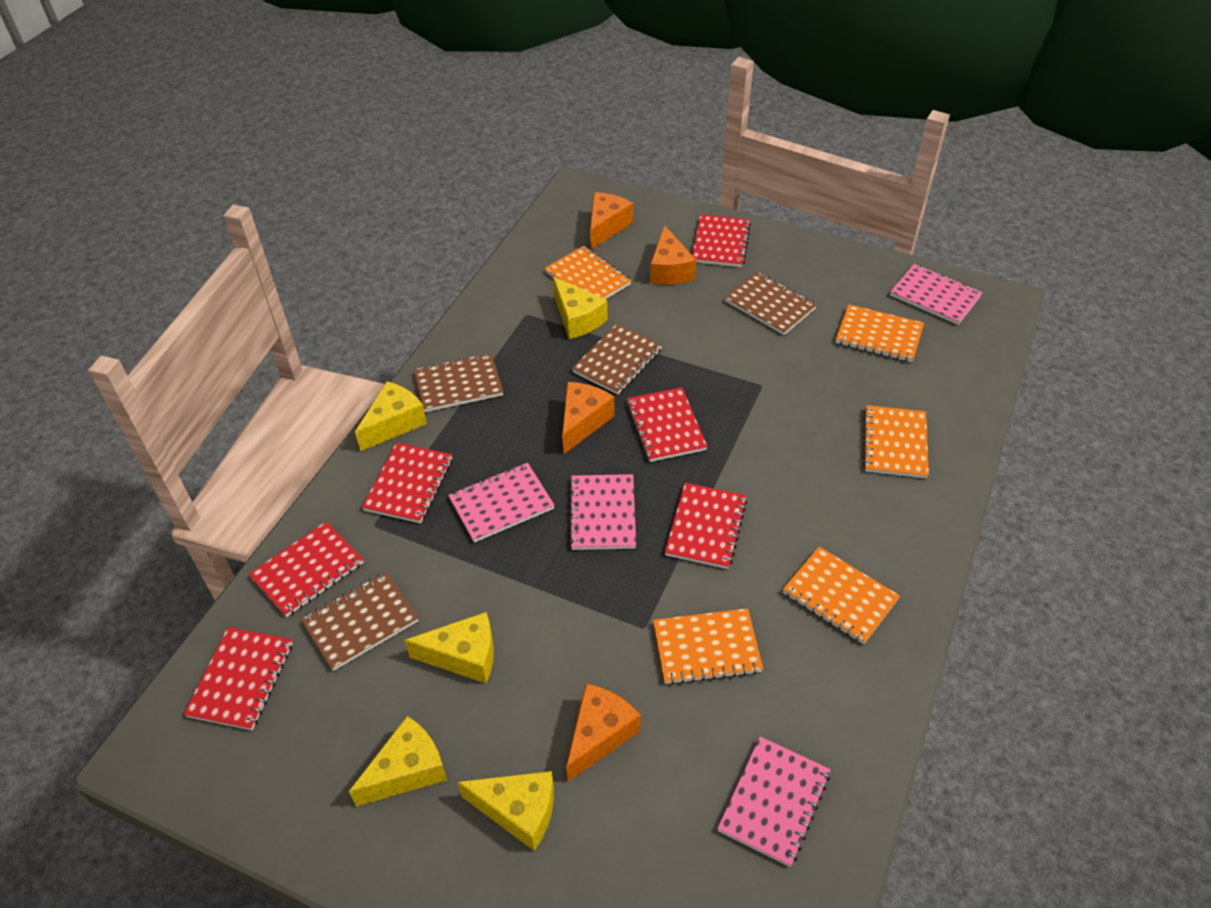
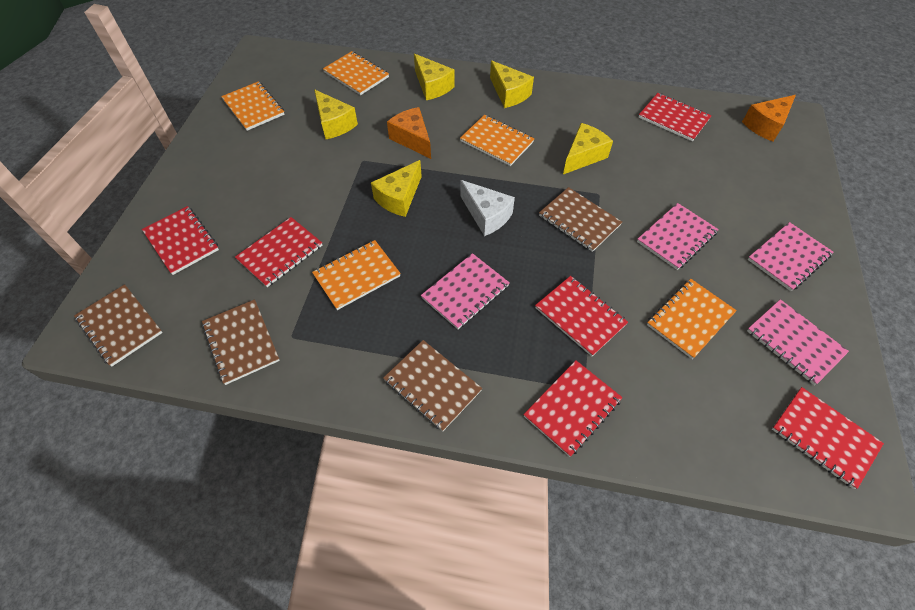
orange cheese: 4 -> 2
white cheese: 0 -> 1

